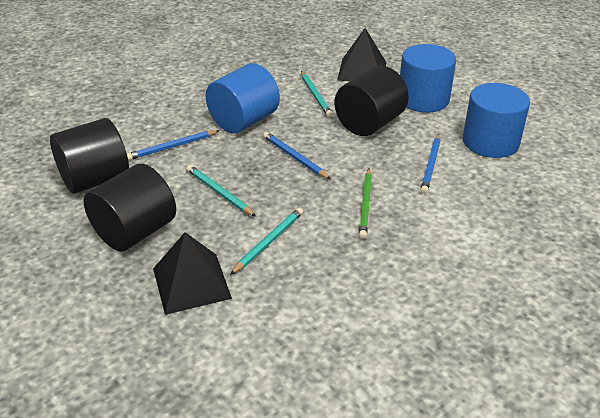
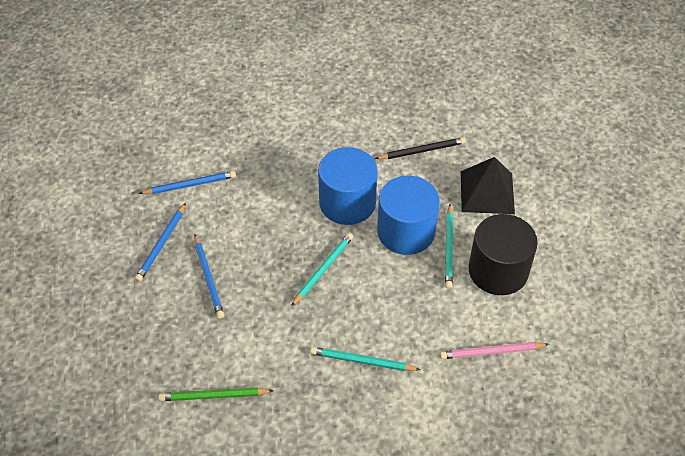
black cylinder: 3 -> 1
black pencil: 0 -> 1
black pyramid: 2 -> 1
blue cylinder: 3 -> 2
pink pencil: 0 -> 1

